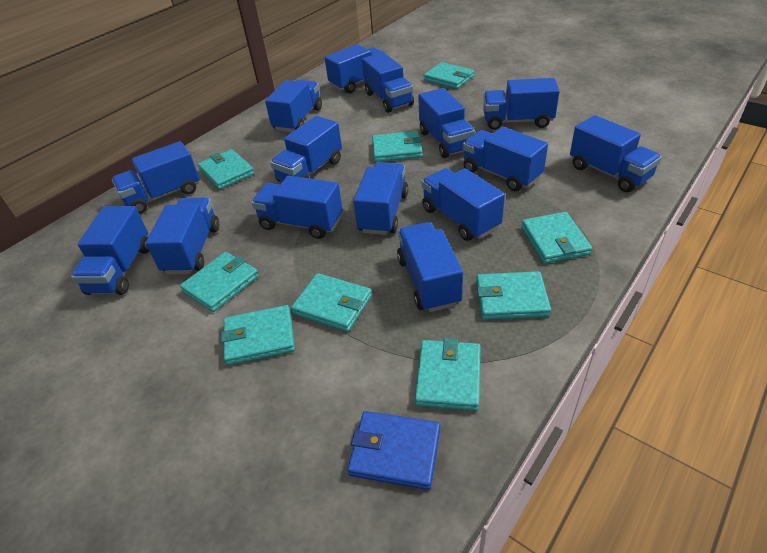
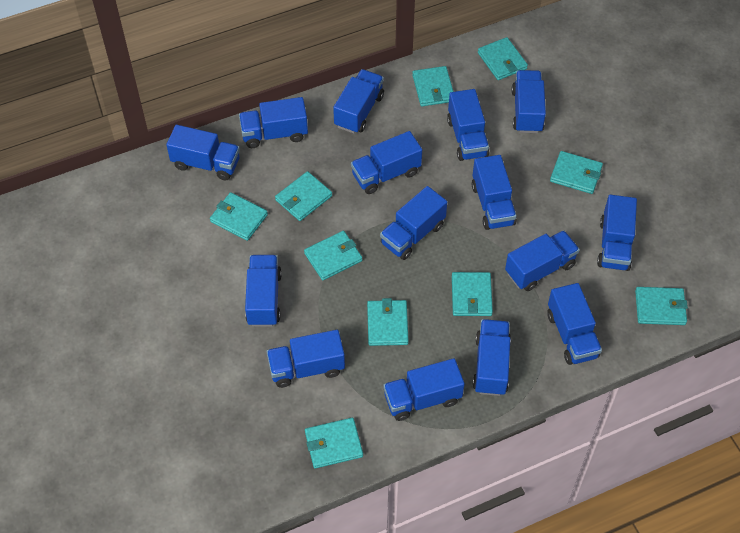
blue wallet: 1 -> 0
turquoise wallet: 9 -> 10

